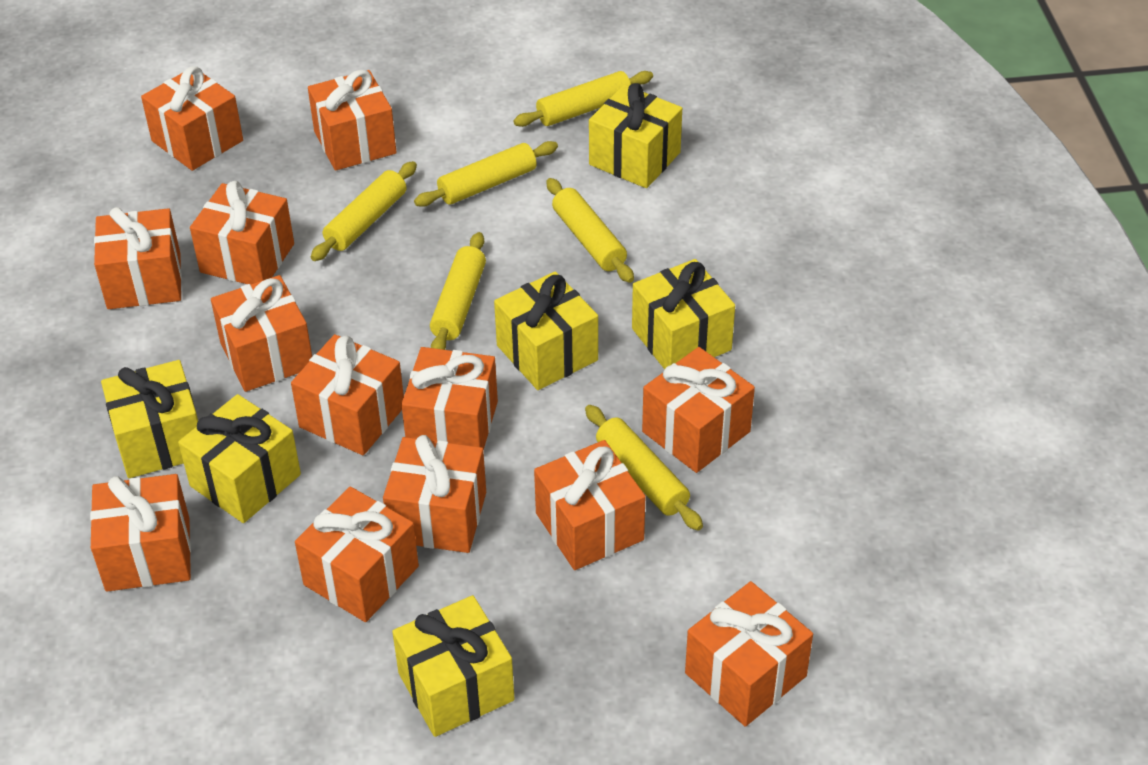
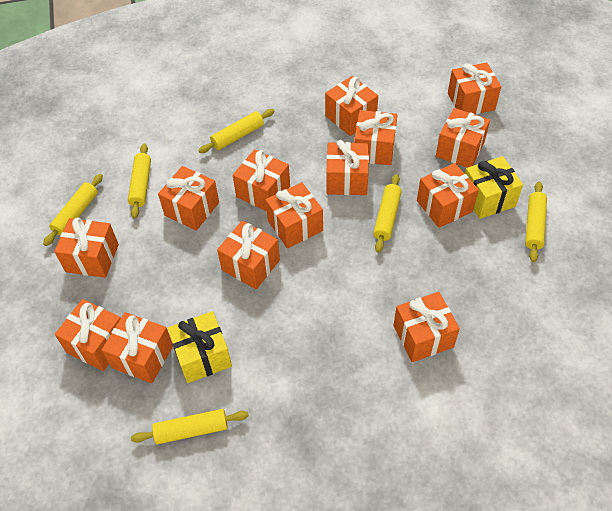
orange gift: 13 -> 14
yellow gift: 6 -> 2

